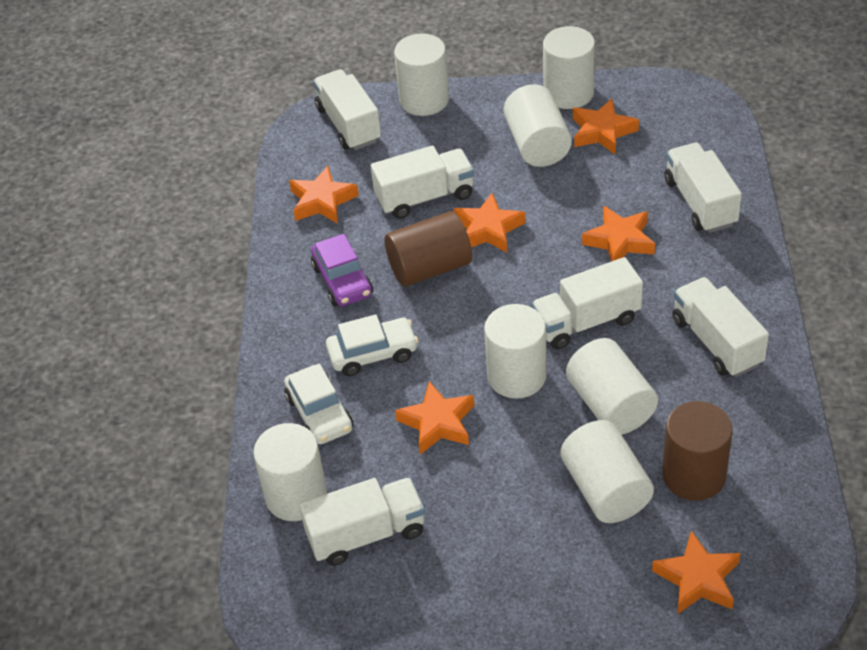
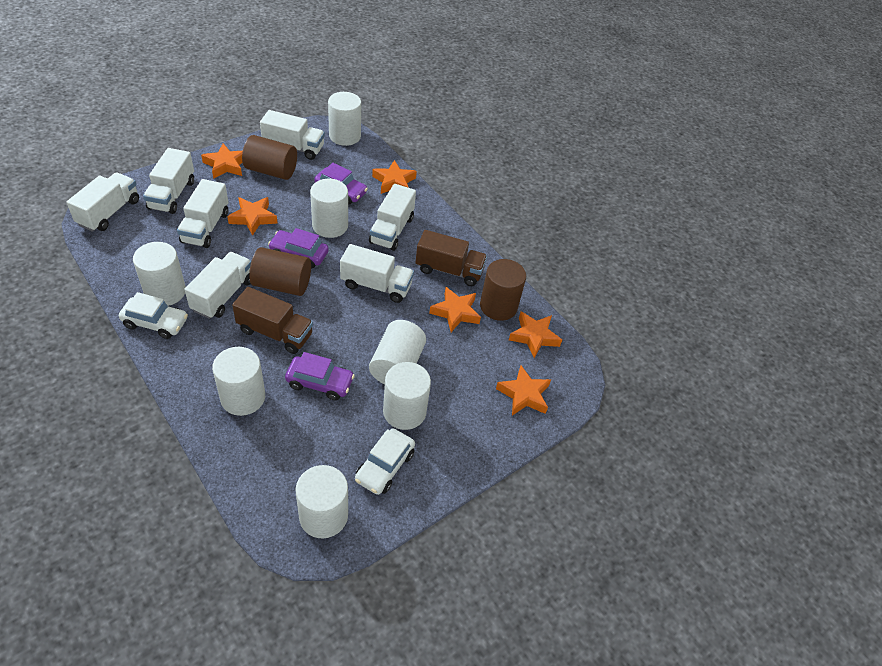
brown cylinder: 2 -> 3
brown truck: 0 -> 2
purple car: 1 -> 3
white truck: 6 -> 7

